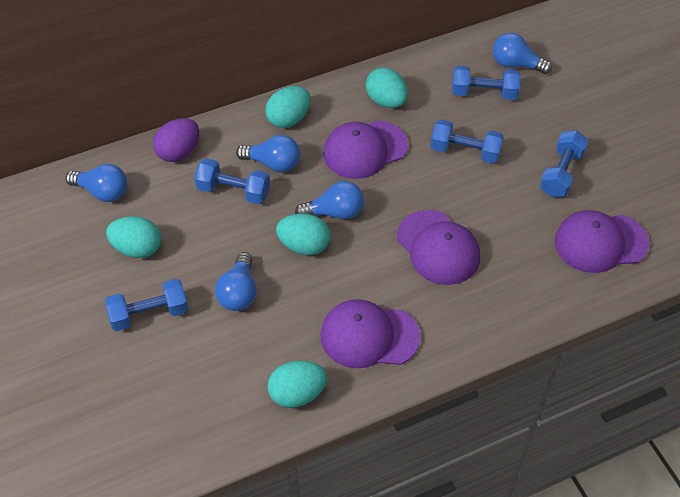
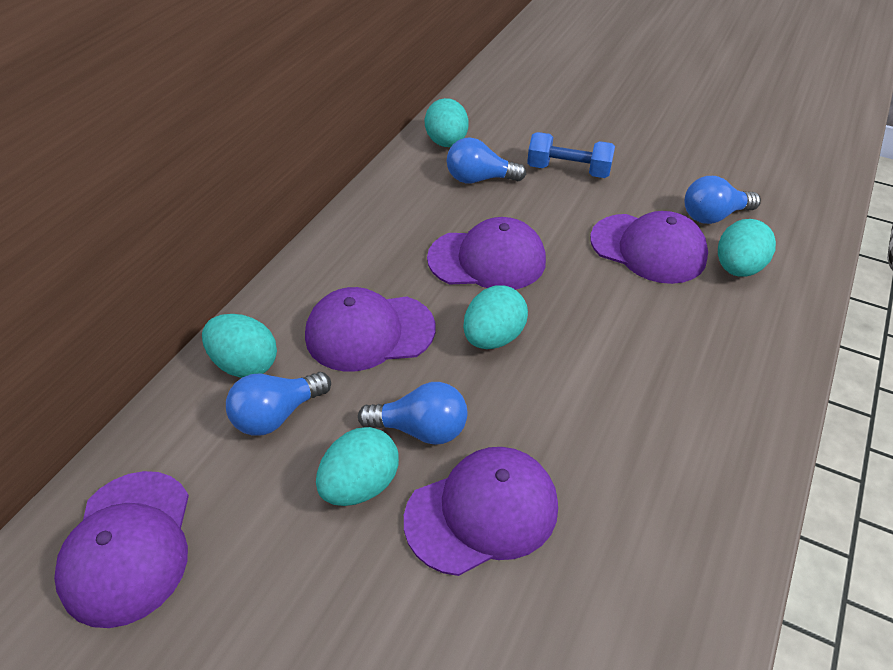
blue dumbbell: 5 -> 1
blue light bulb: 5 -> 4
purple cap: 4 -> 5
purple egg: 1 -> 0

